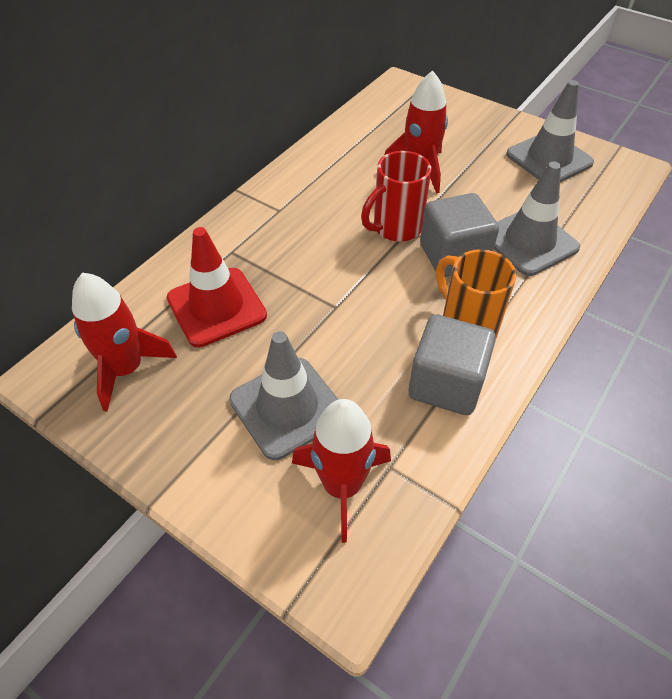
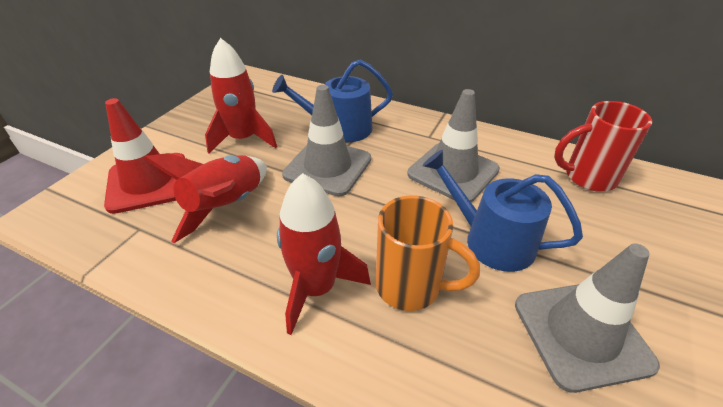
blue watering can: 0 -> 2
grey cube: 2 -> 0

